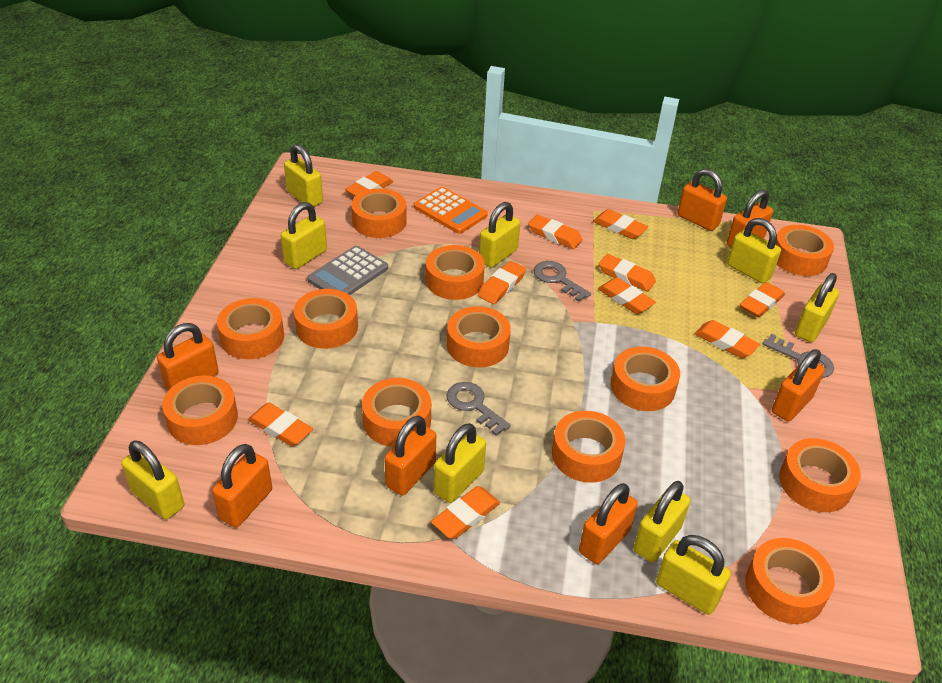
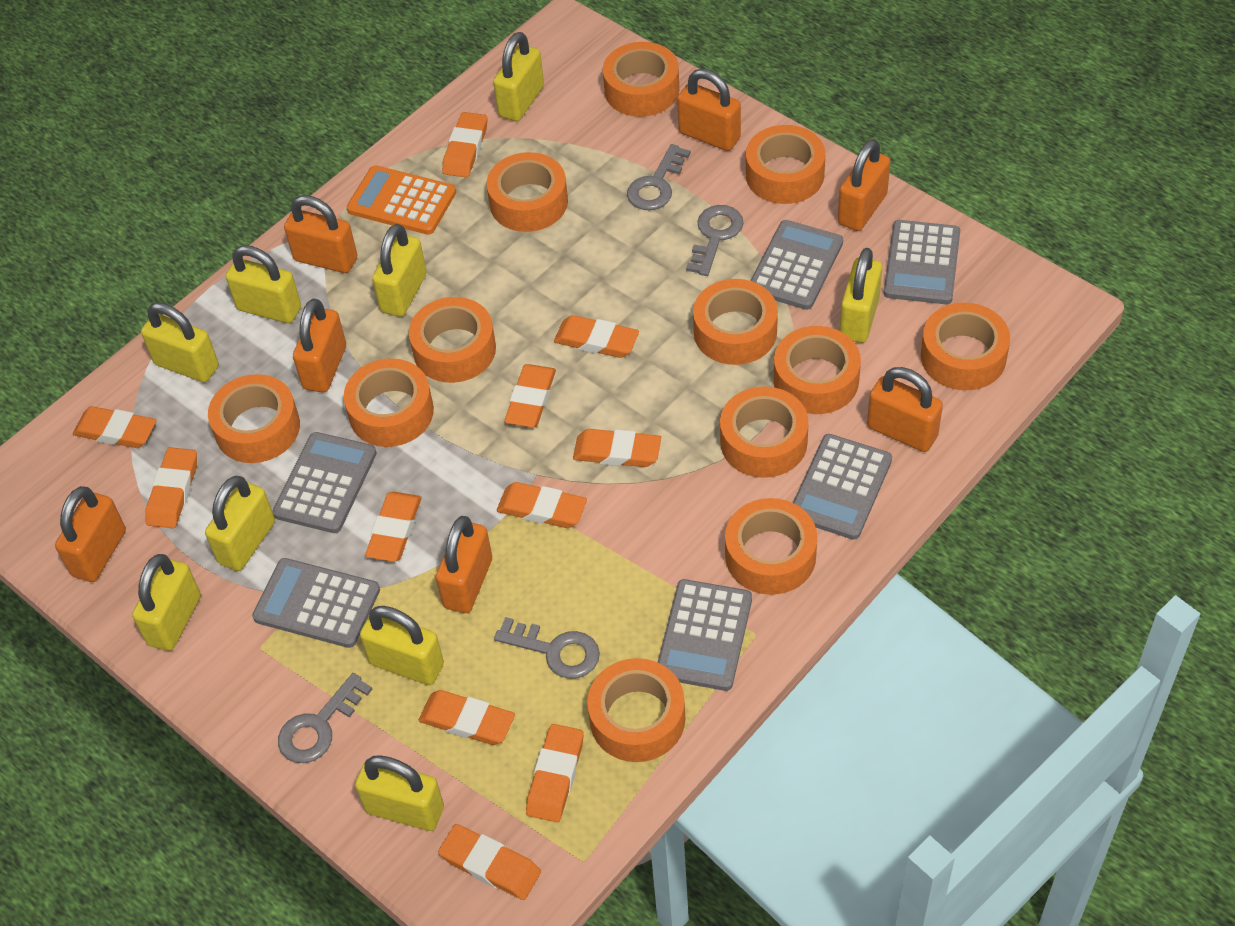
grey calculator: 1 -> 6
grey key: 3 -> 4
orange eraser: 10 -> 11

